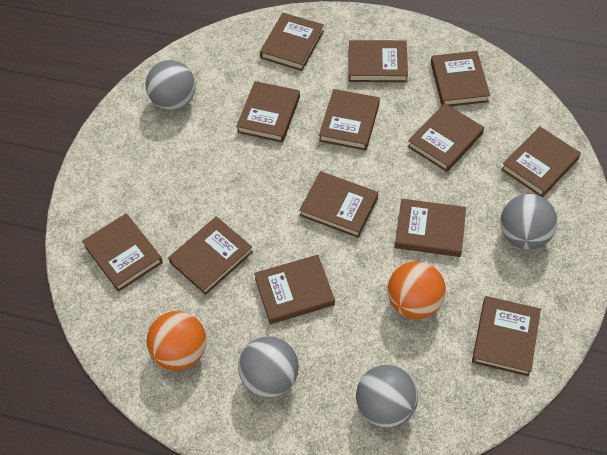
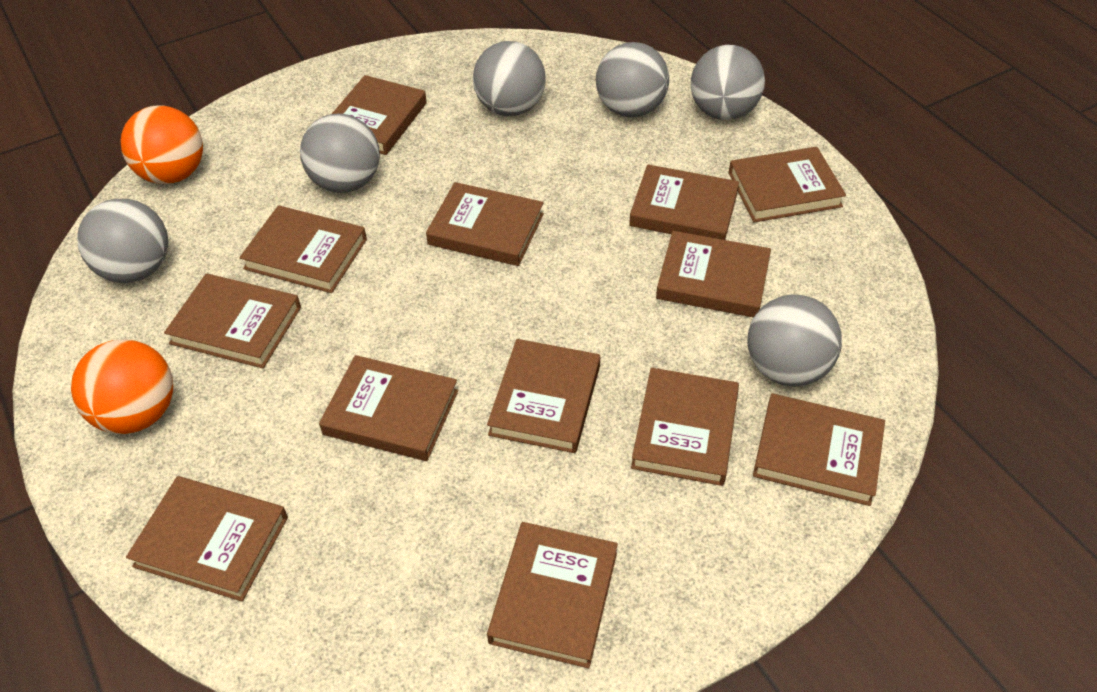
grey ball: 4 -> 6

